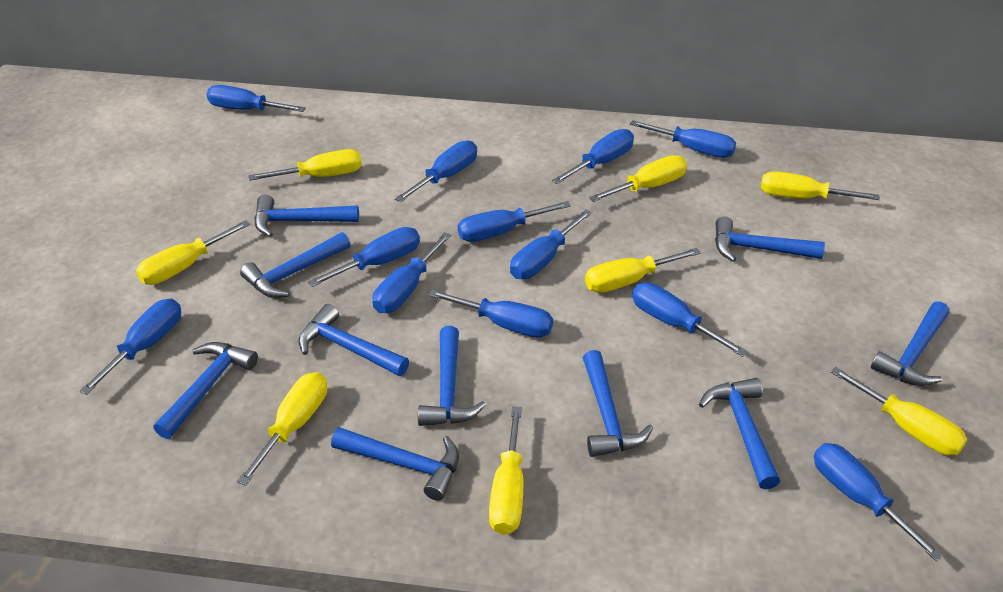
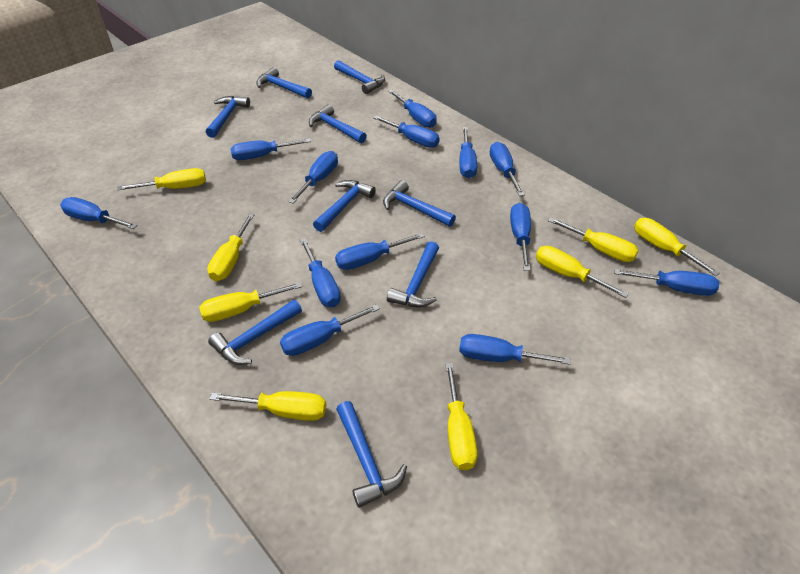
blue hammer: 10 -> 9
blue screwdriver: 12 -> 13

